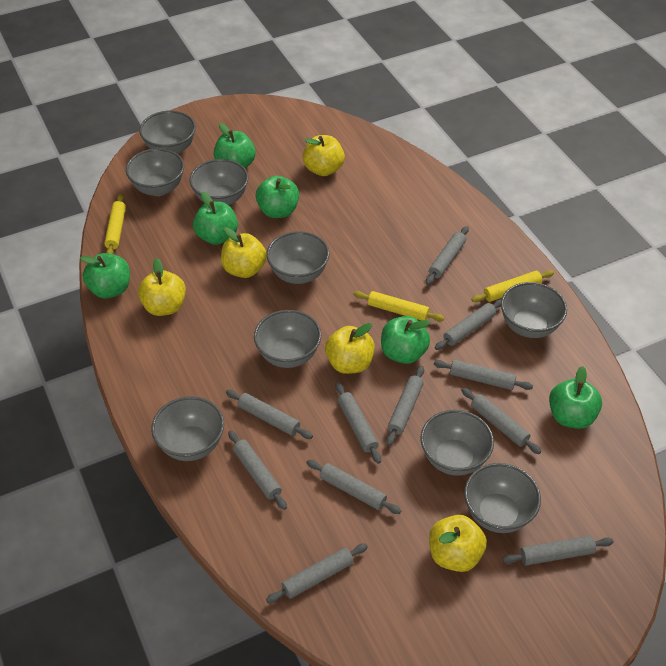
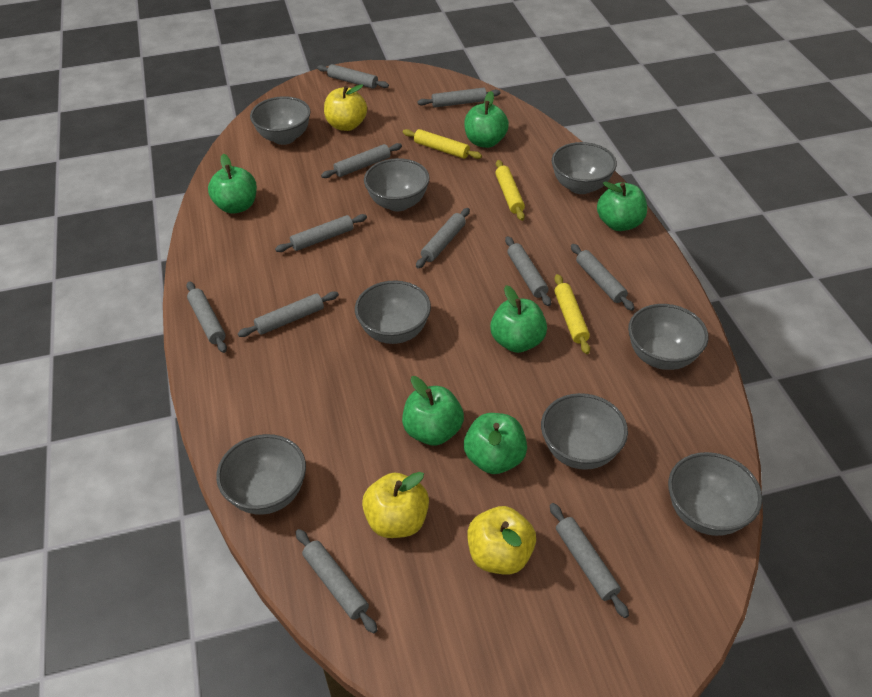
grey bowl: 9 -> 8
yellow apple: 5 -> 3

